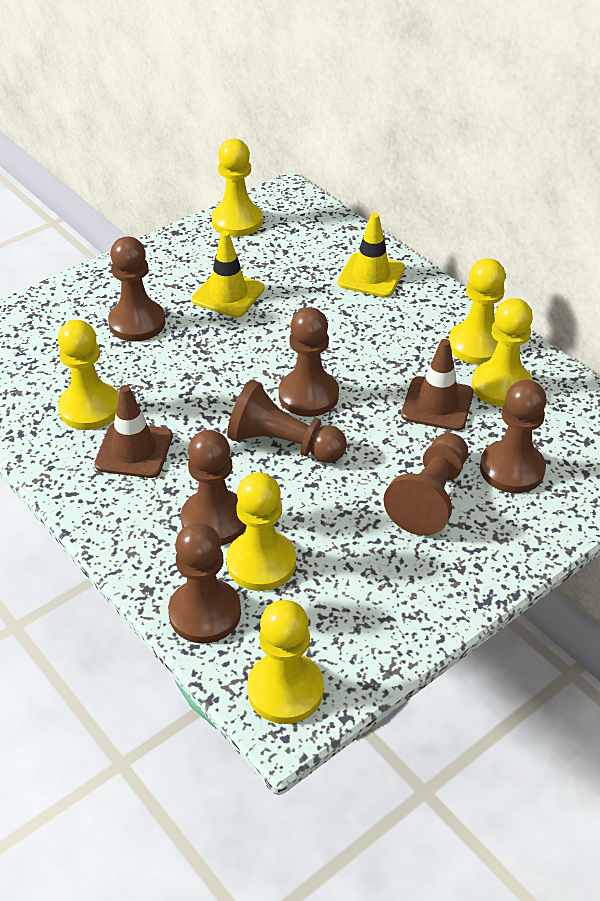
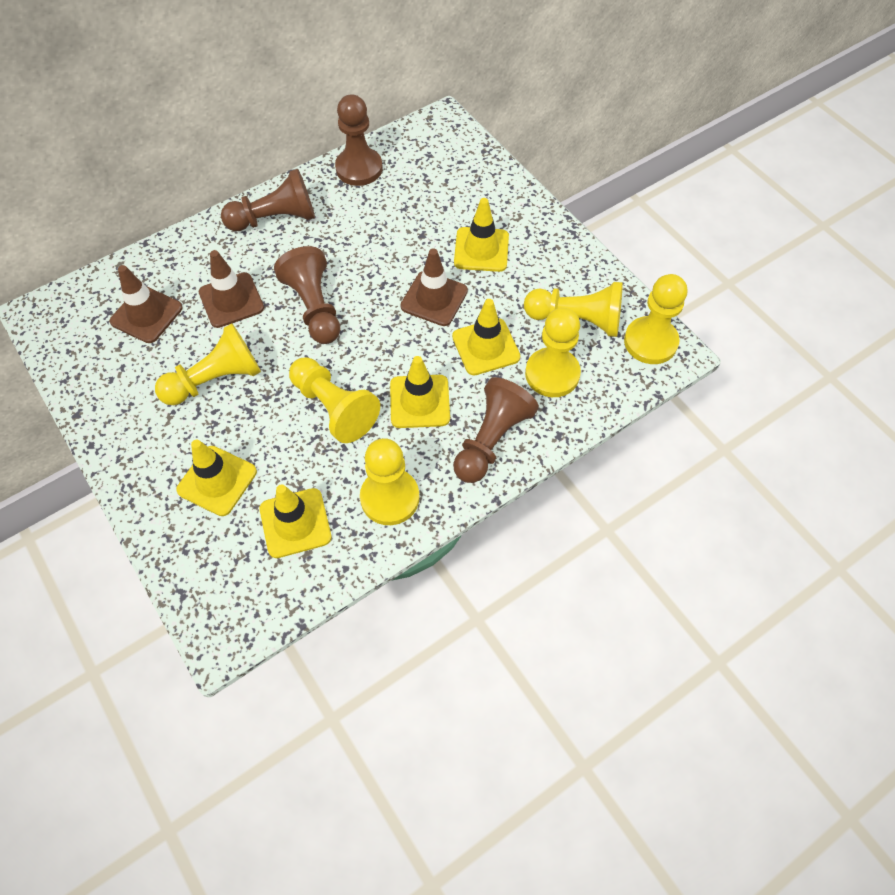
brown pawn: 7 -> 4
brown traffic cone: 2 -> 3
yellow traffic cone: 2 -> 5

